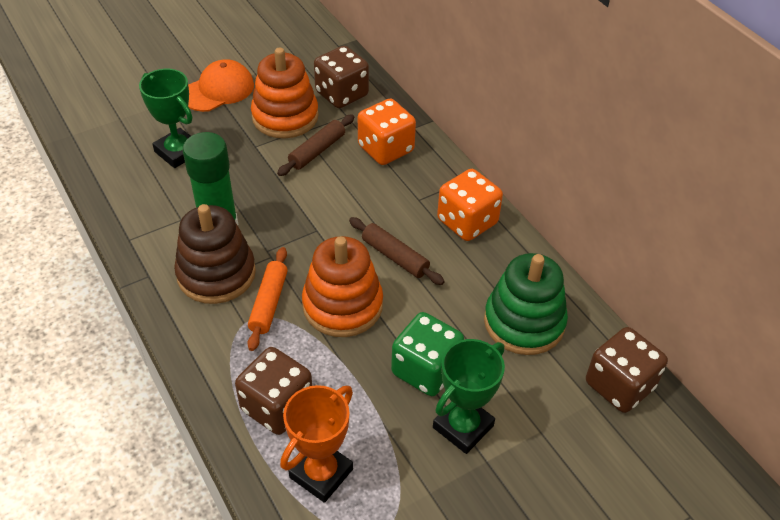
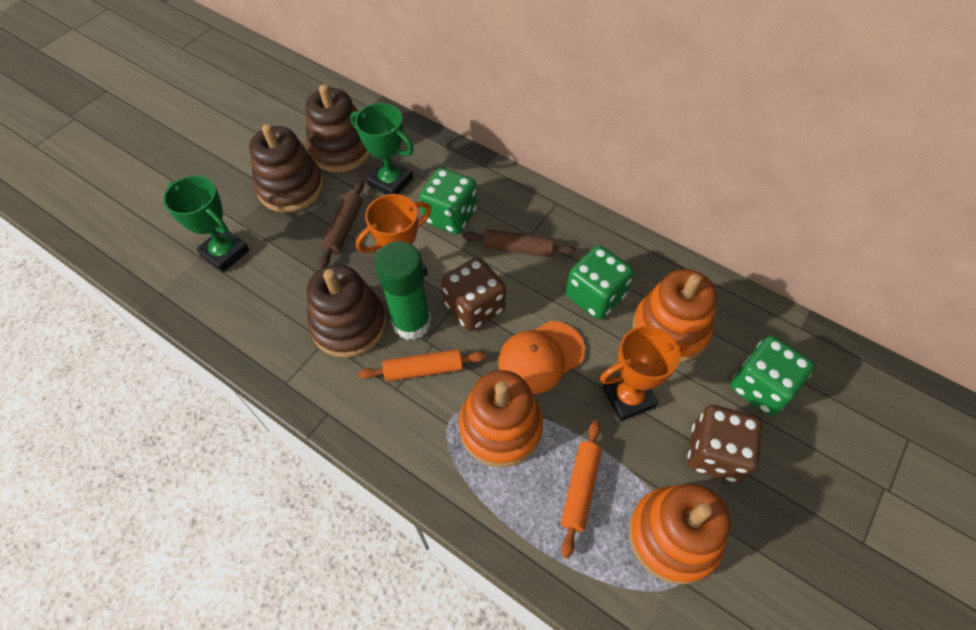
brown dice: 3 -> 2
brown stacking toy: 1 -> 3
green dice: 1 -> 3
green stacking toy: 1 -> 0
orange dice: 2 -> 0
orange rolling pin: 1 -> 2
orange stacking toy: 2 -> 3
orange trophy: 1 -> 2

